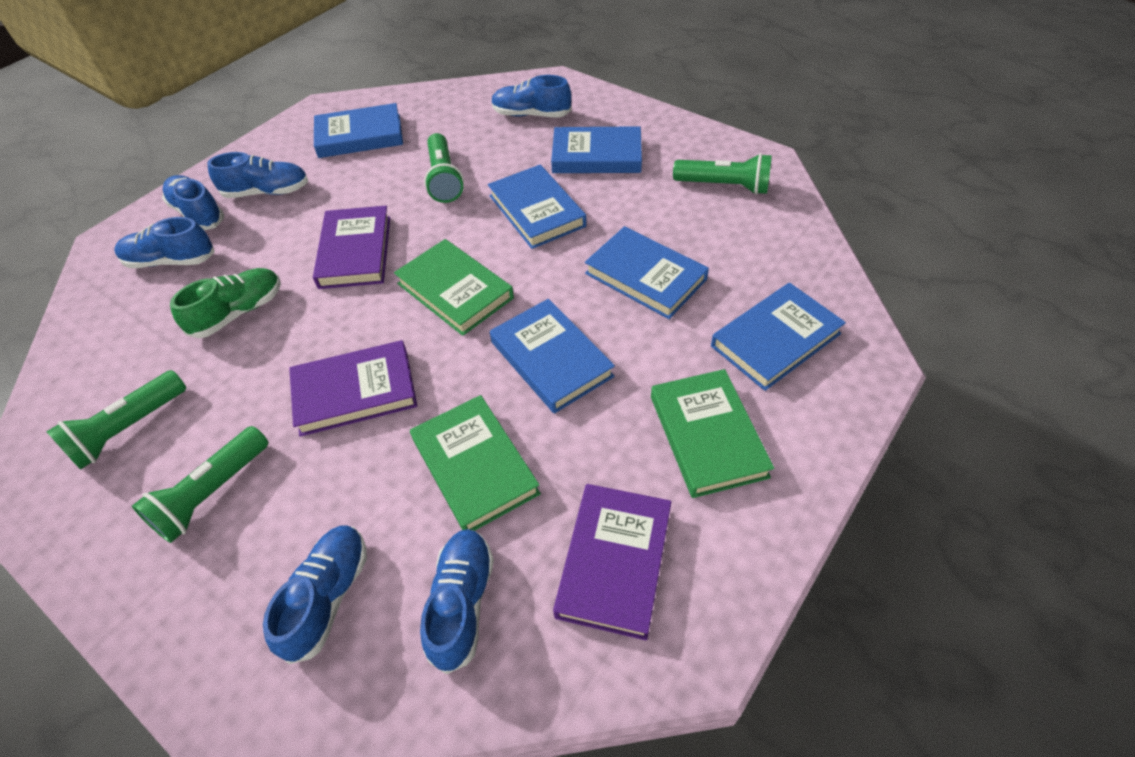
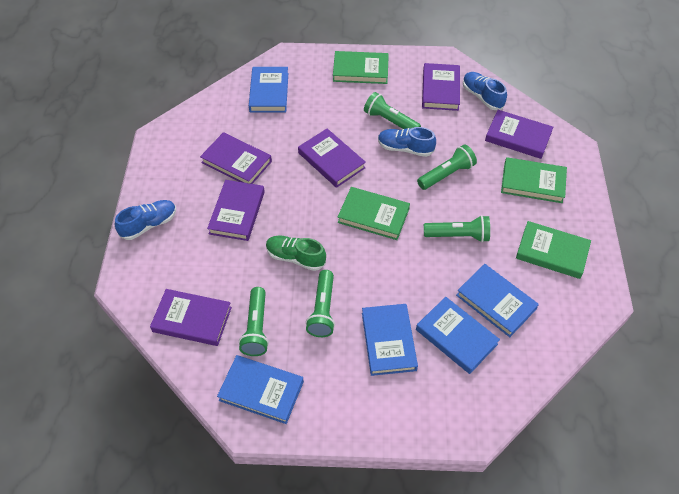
blue book: 6 -> 5
blue shoe: 6 -> 3
green book: 3 -> 4
green flashlight: 4 -> 5
purple book: 3 -> 6

